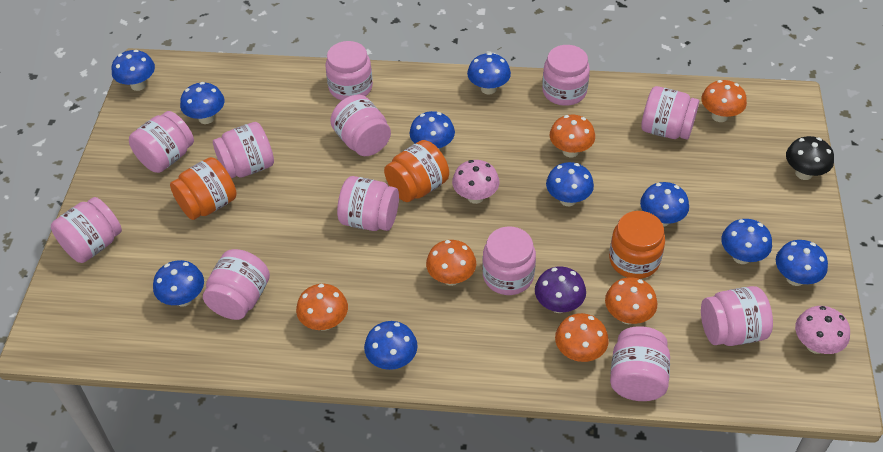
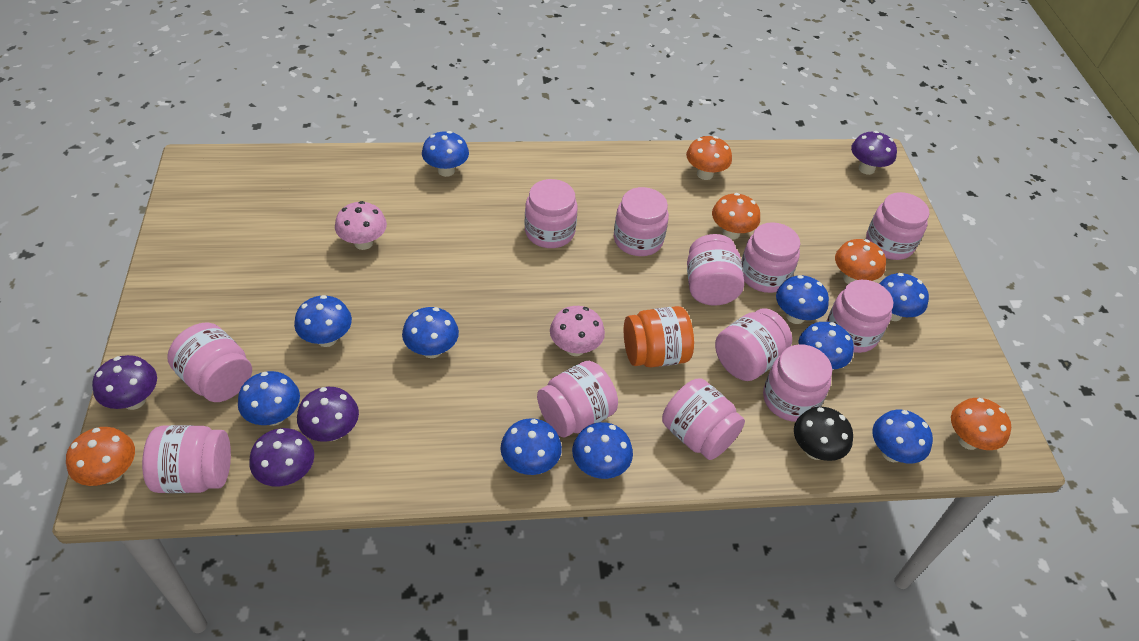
orange jar: 3 -> 1
orange mushroom: 6 -> 5
purple mushroom: 1 -> 4

